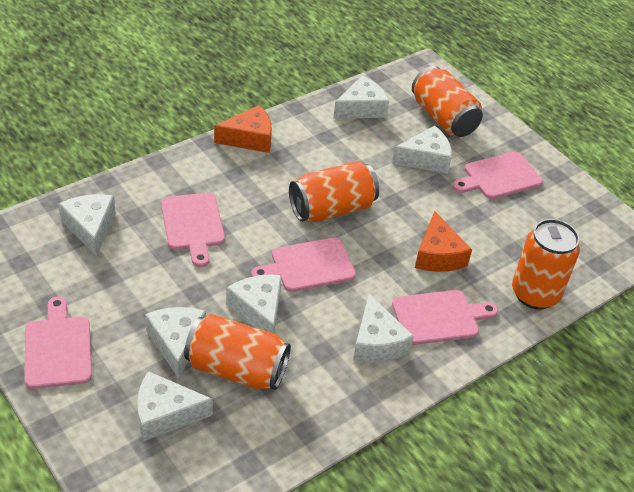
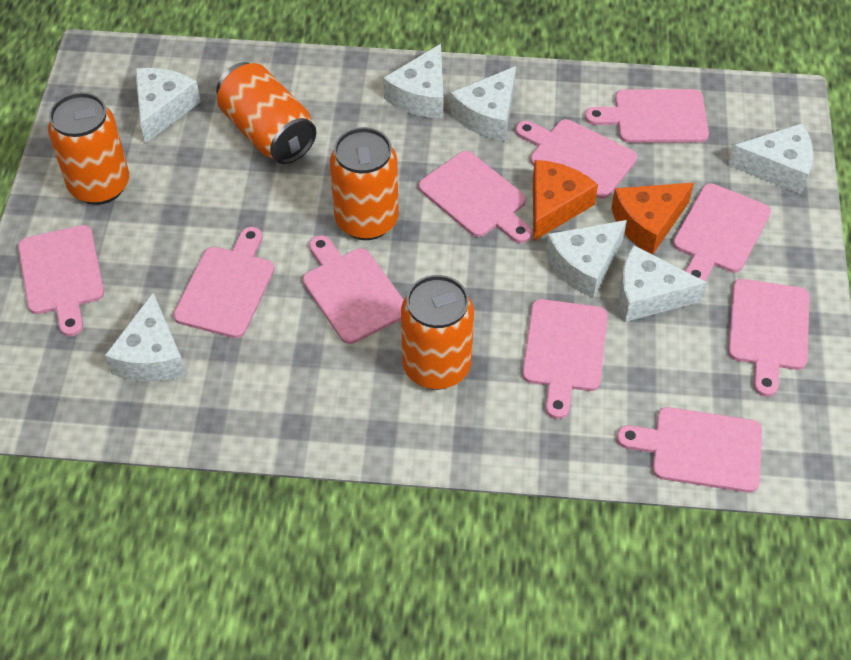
pink cutting board: 5 -> 10

